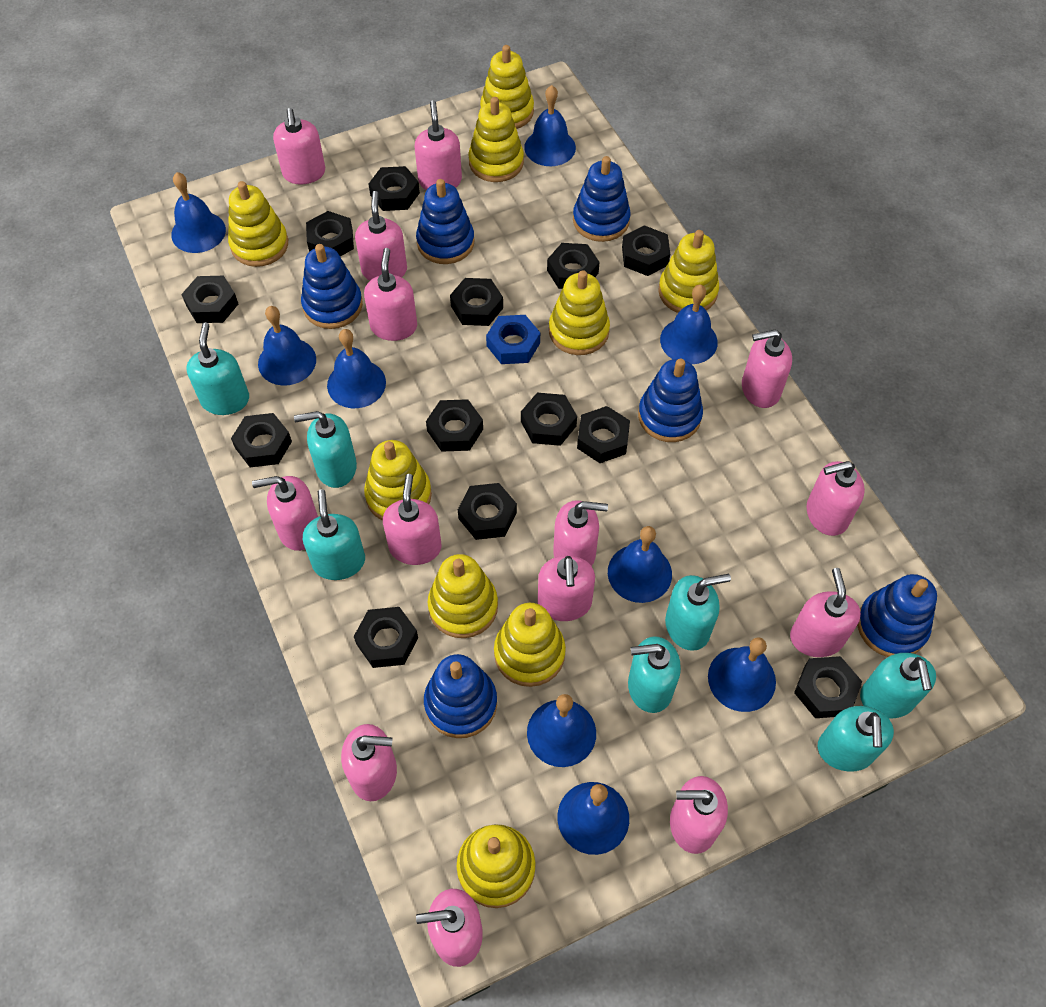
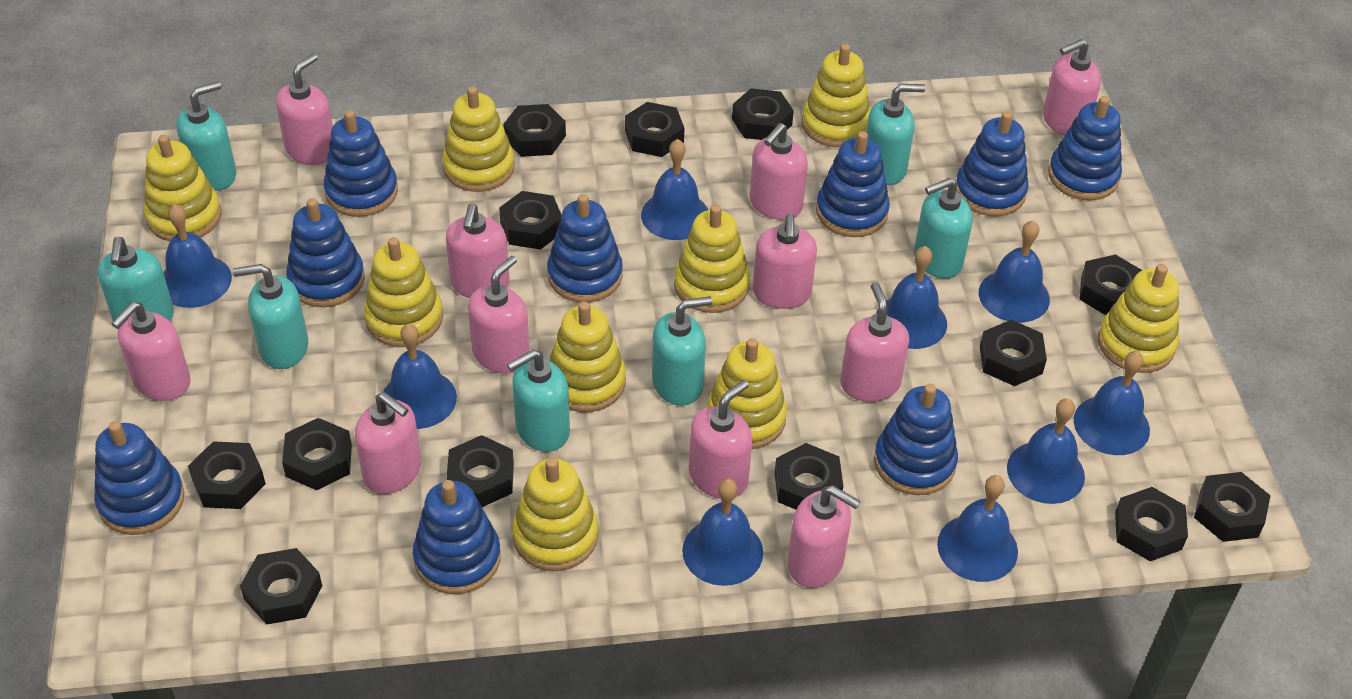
blue nut: 1 -> 0
blue stacking toy: 6 -> 9
pink soap dispenser: 14 -> 11

